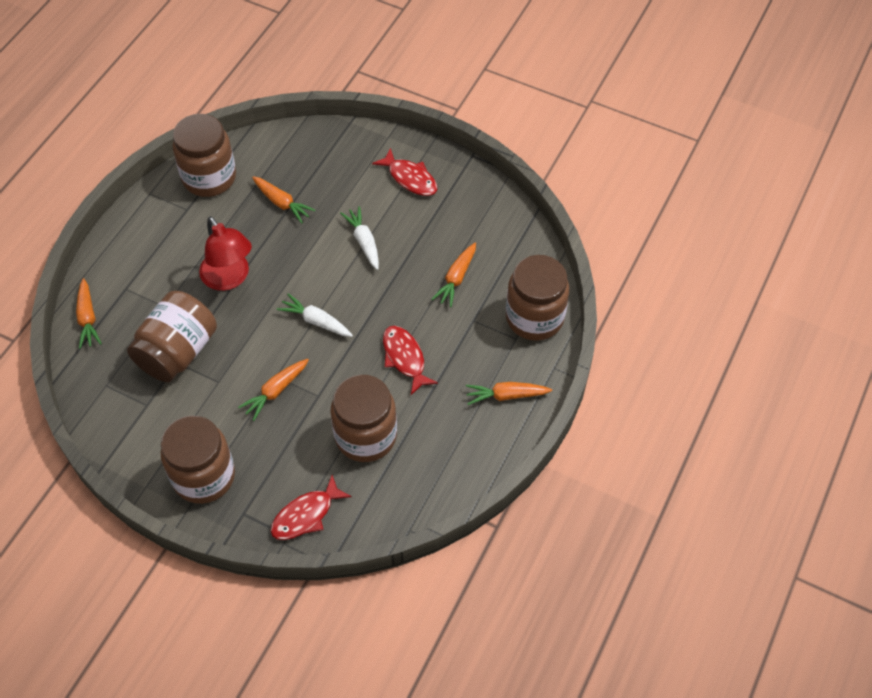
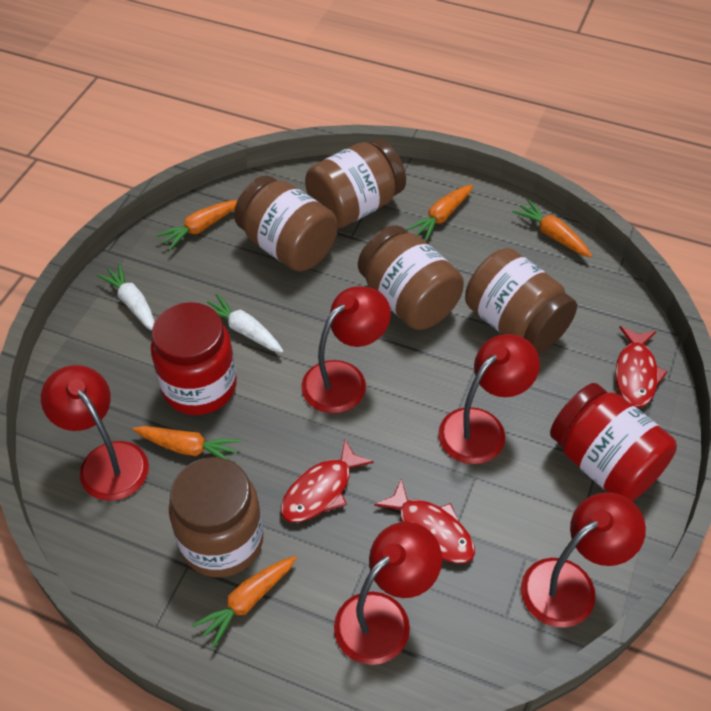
red jar: 0 -> 2
red lamp: 1 -> 5

